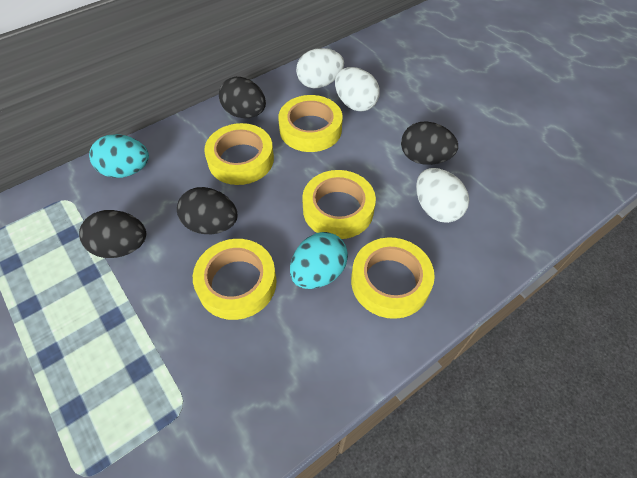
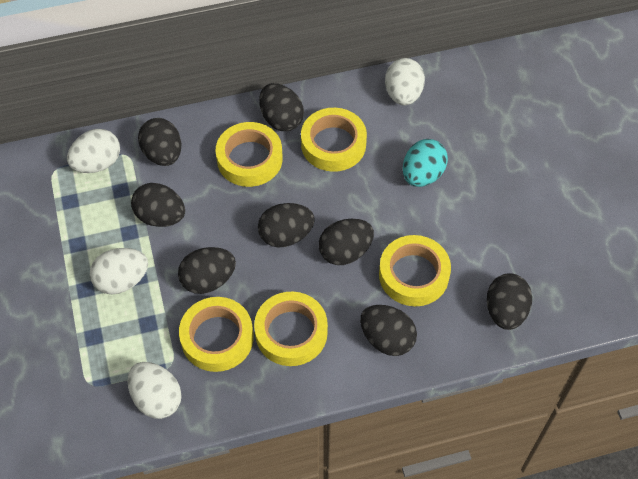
black egg: 4 -> 8
turquoise egg: 2 -> 1
white egg: 3 -> 4

